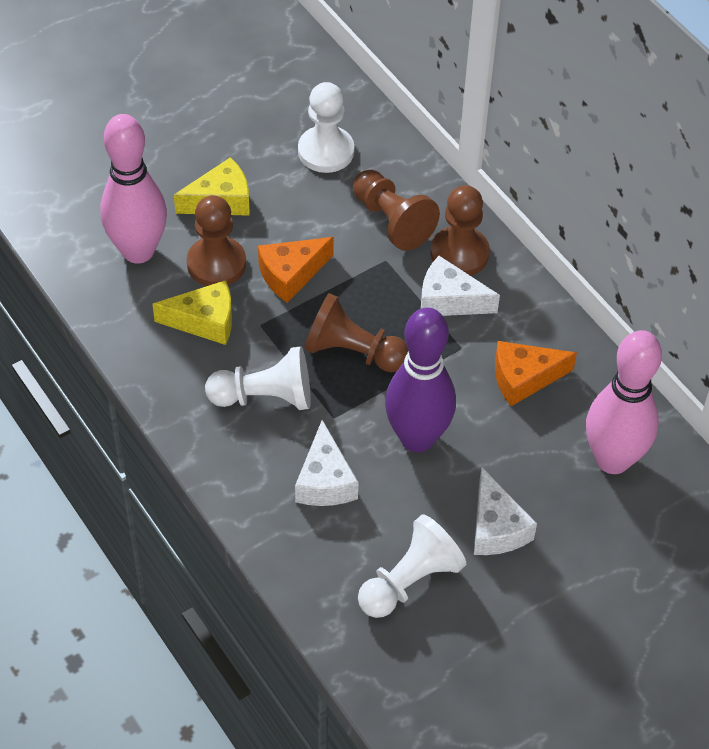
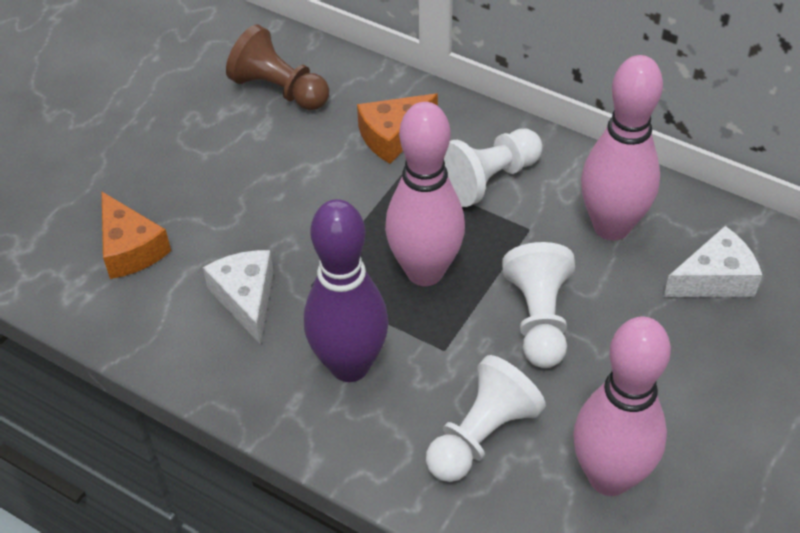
brown pawn: 4 -> 1
pink bowling pin: 2 -> 3
white cheese: 3 -> 2
yellow cheese: 2 -> 0

